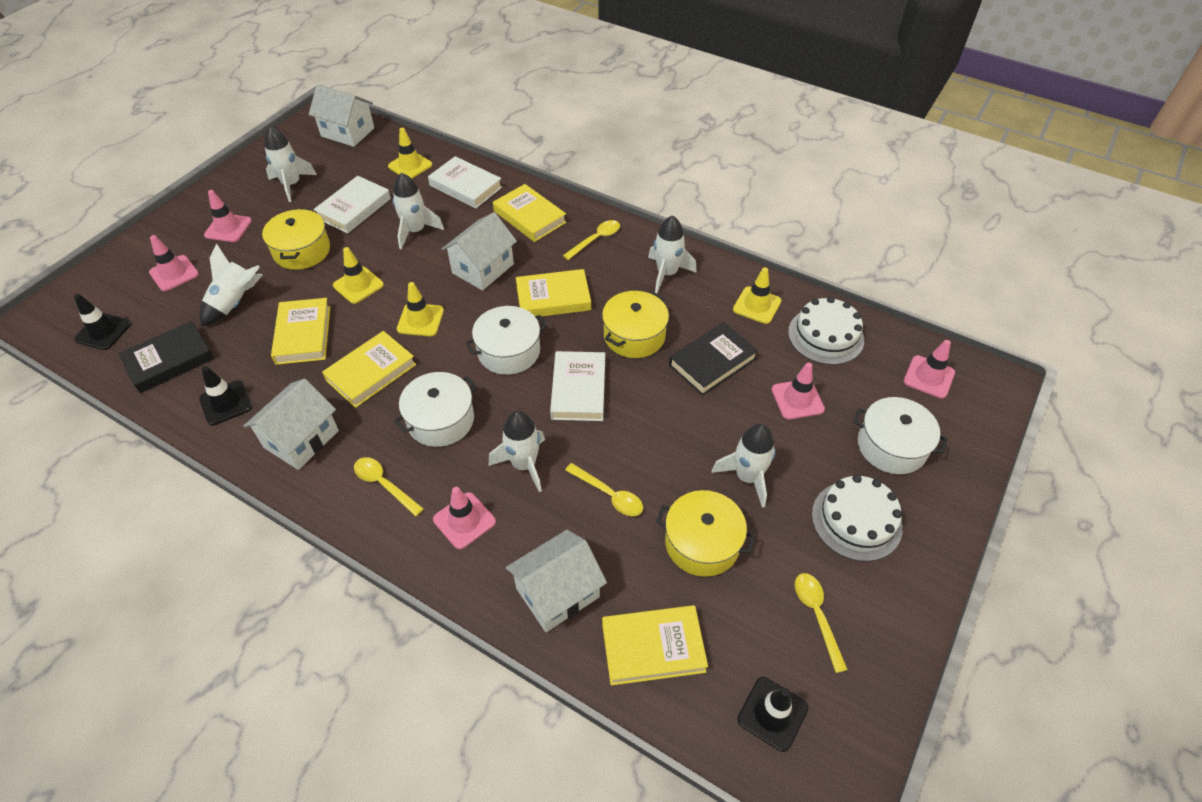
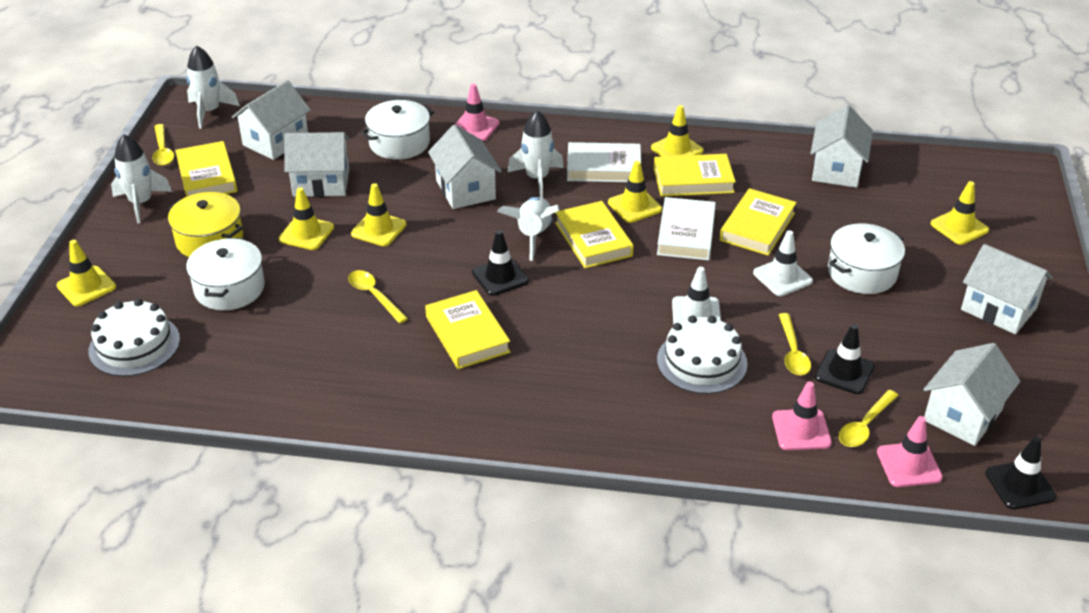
black book: 2 -> 0
pink traffic cone: 5 -> 3
white book: 3 -> 2
white house: 4 -> 6
white rocket: 6 -> 4
white traffic cone: 0 -> 2
yellow pot: 3 -> 1
yellow traffic cone: 4 -> 6

